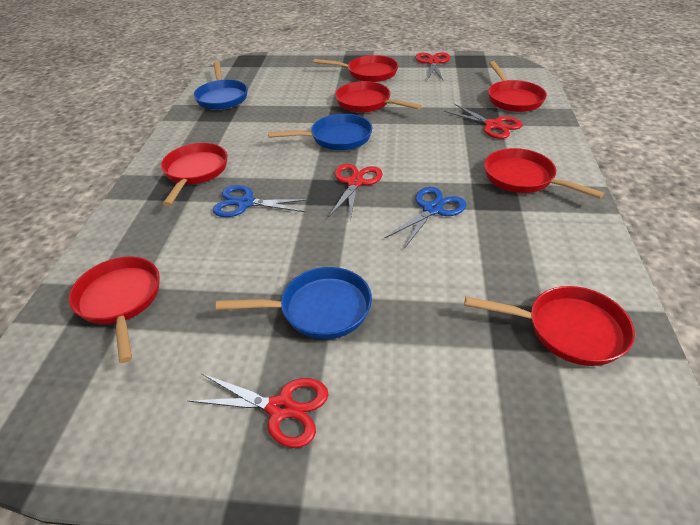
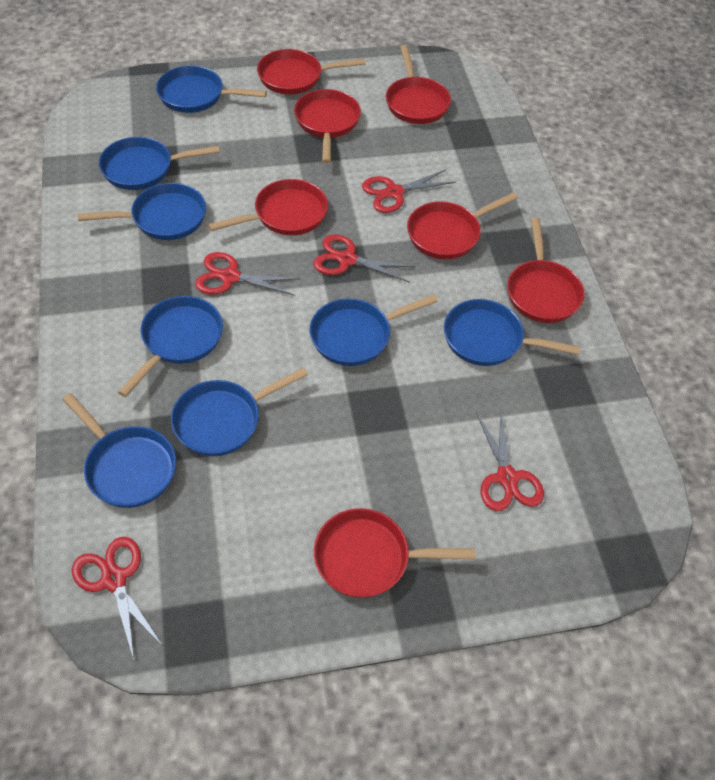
blue pan: 3 -> 8
blue scissors: 2 -> 0
red scissors: 4 -> 5

